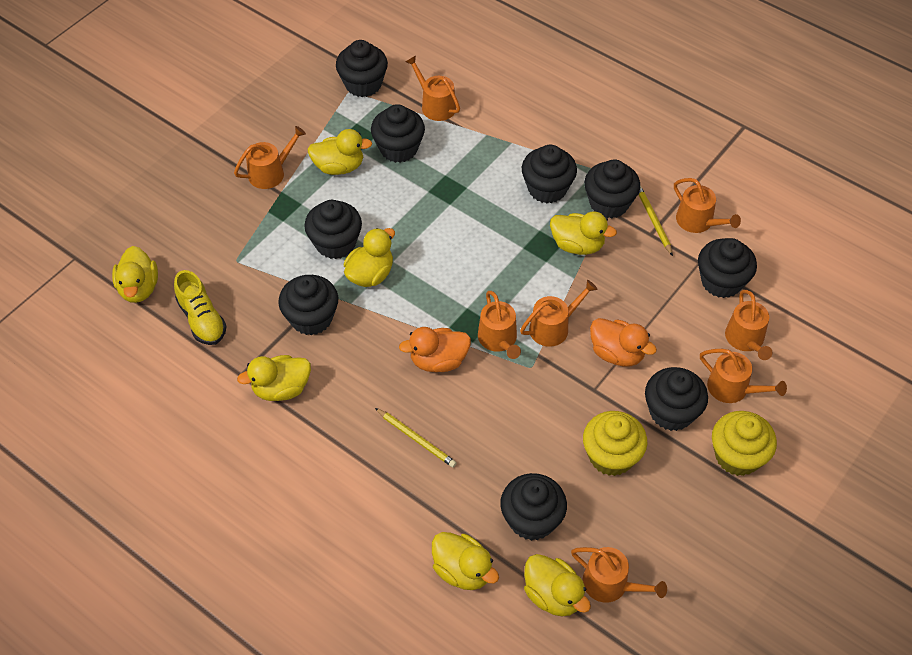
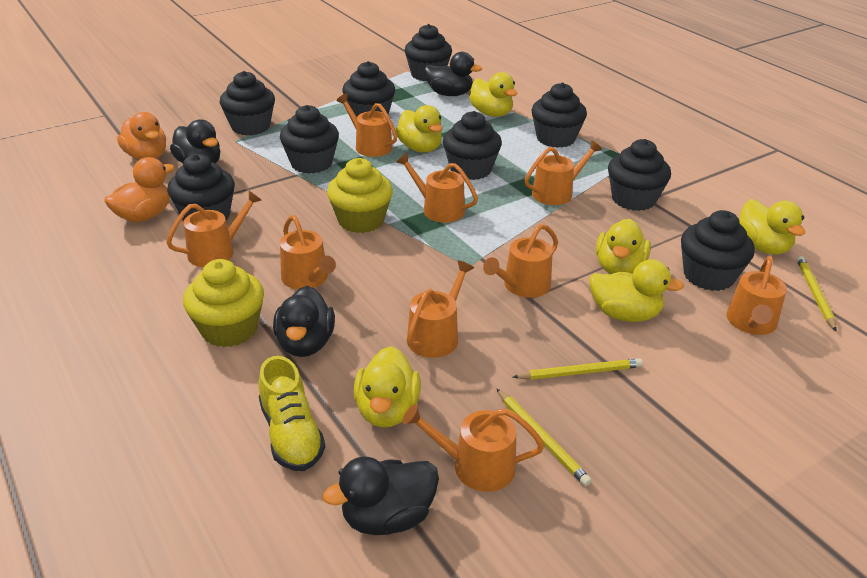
black duck: 0 -> 4
orange watering can: 8 -> 9
yellow duck: 7 -> 6
yellow pencil: 2 -> 3

